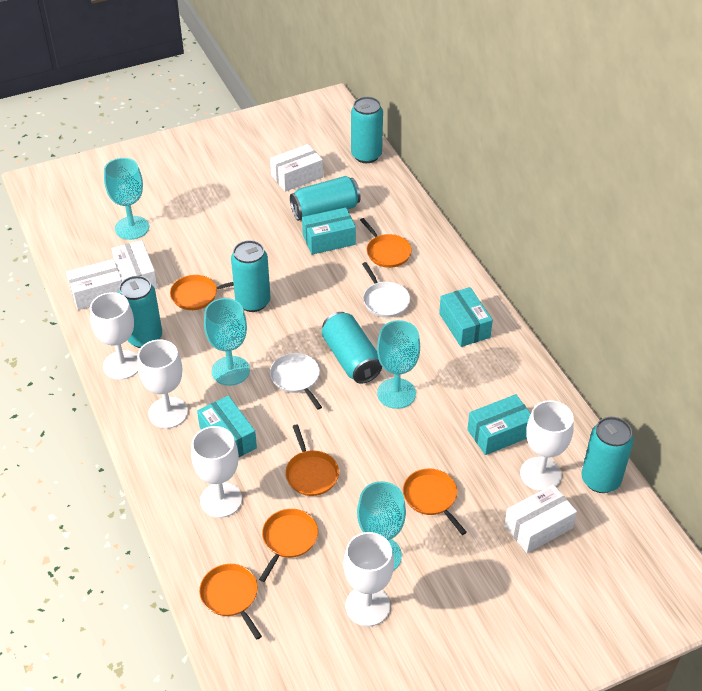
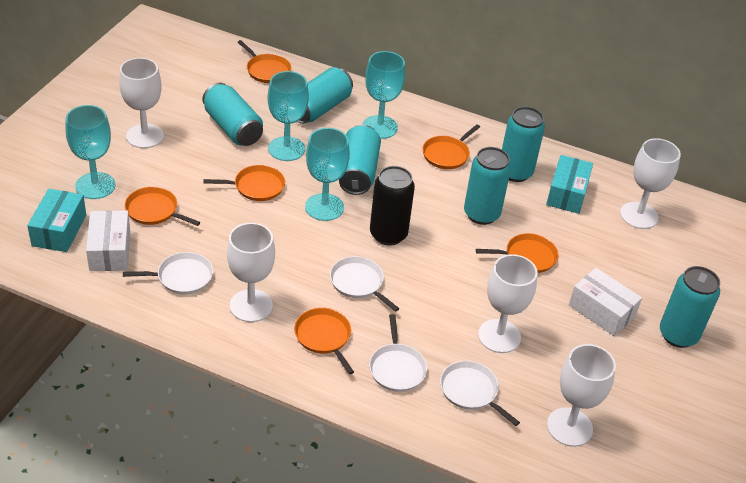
black can: 0 -> 1
turquoise box: 4 -> 2
white box: 4 -> 2
white pan: 2 -> 4

